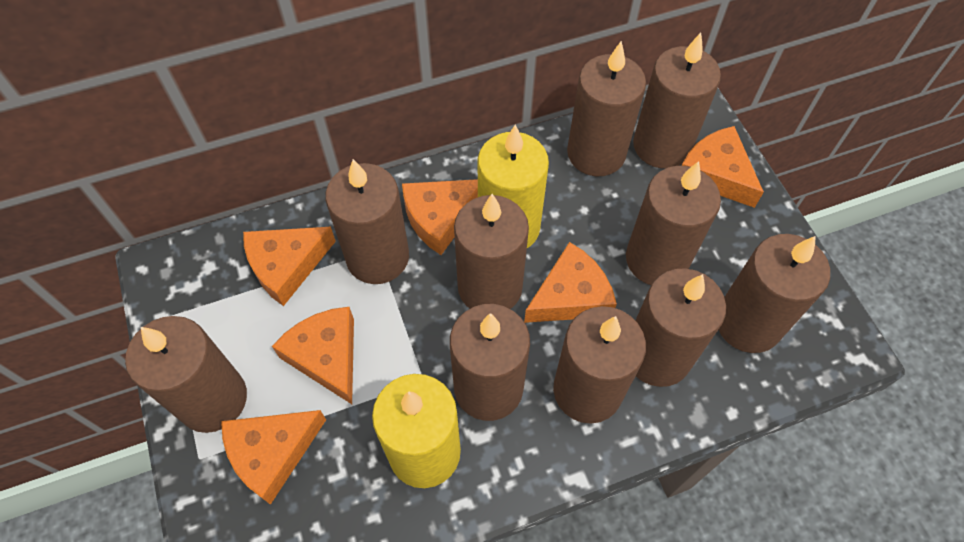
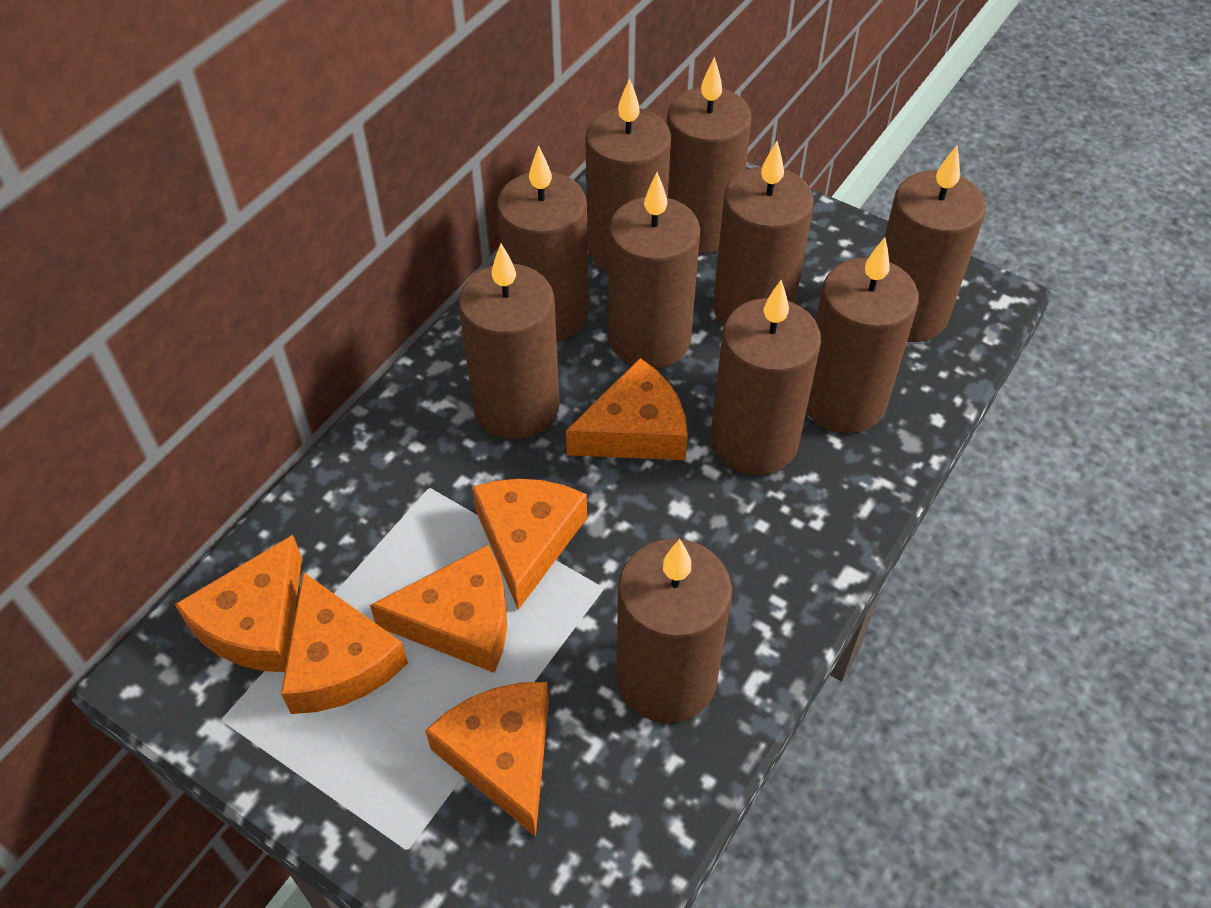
yellow candle: 2 -> 0

